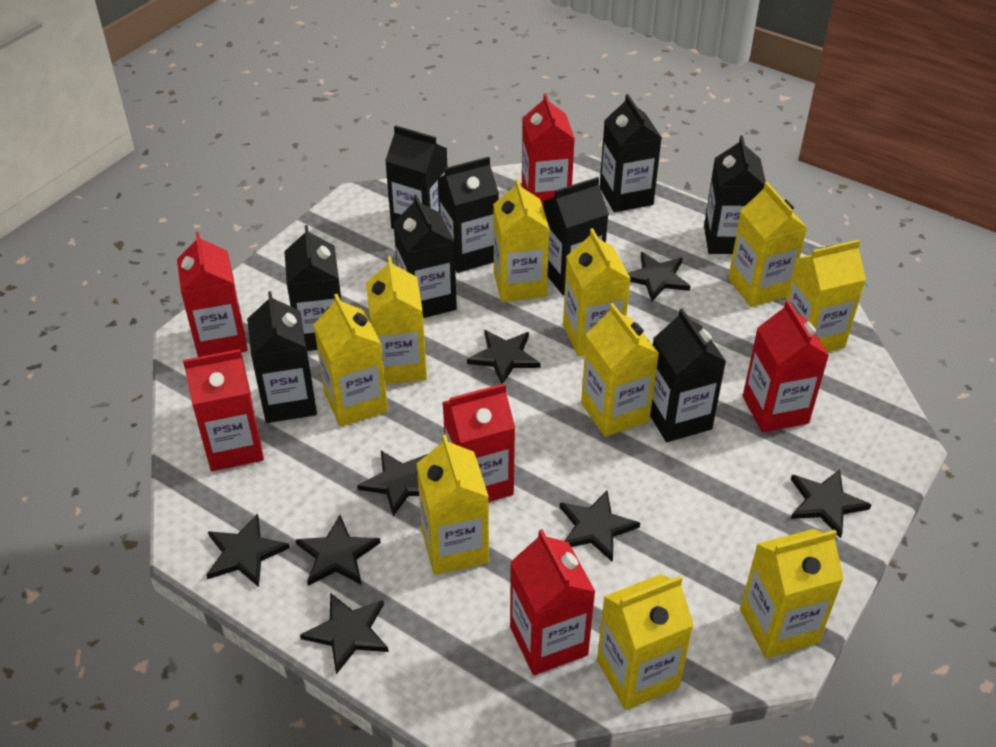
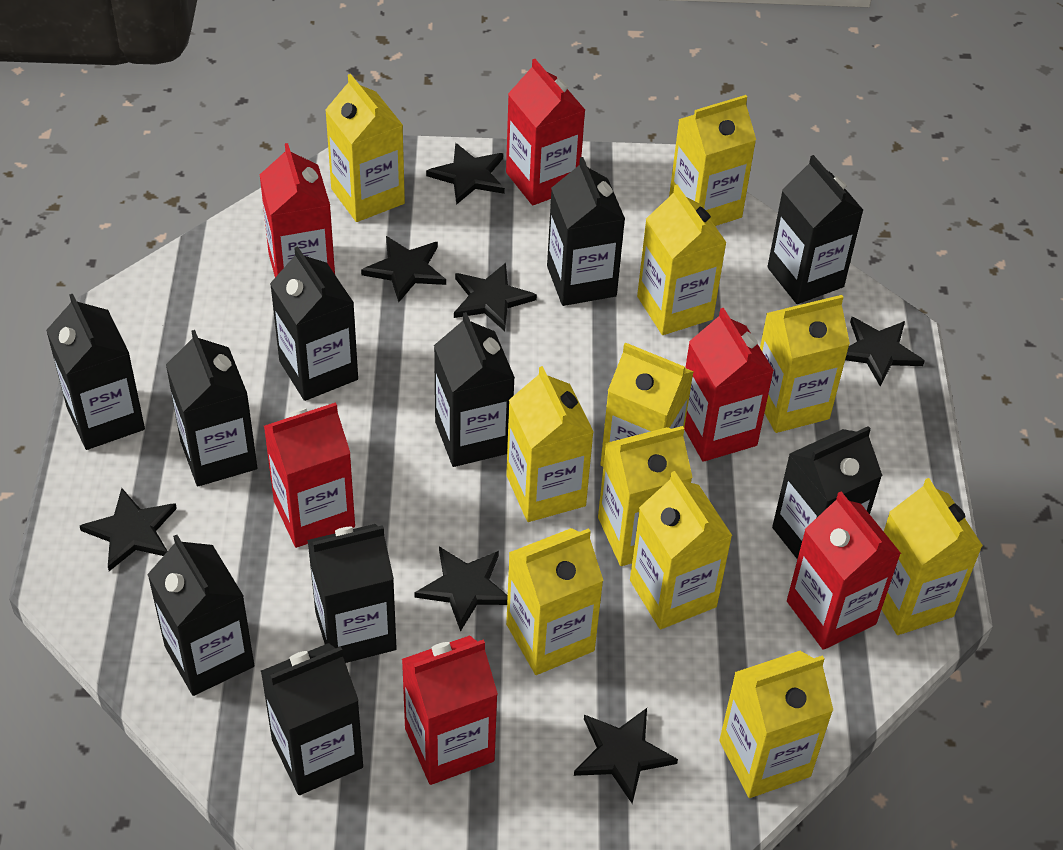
black carton: 9 -> 10
black star: 8 -> 7
yellow carton: 10 -> 11

